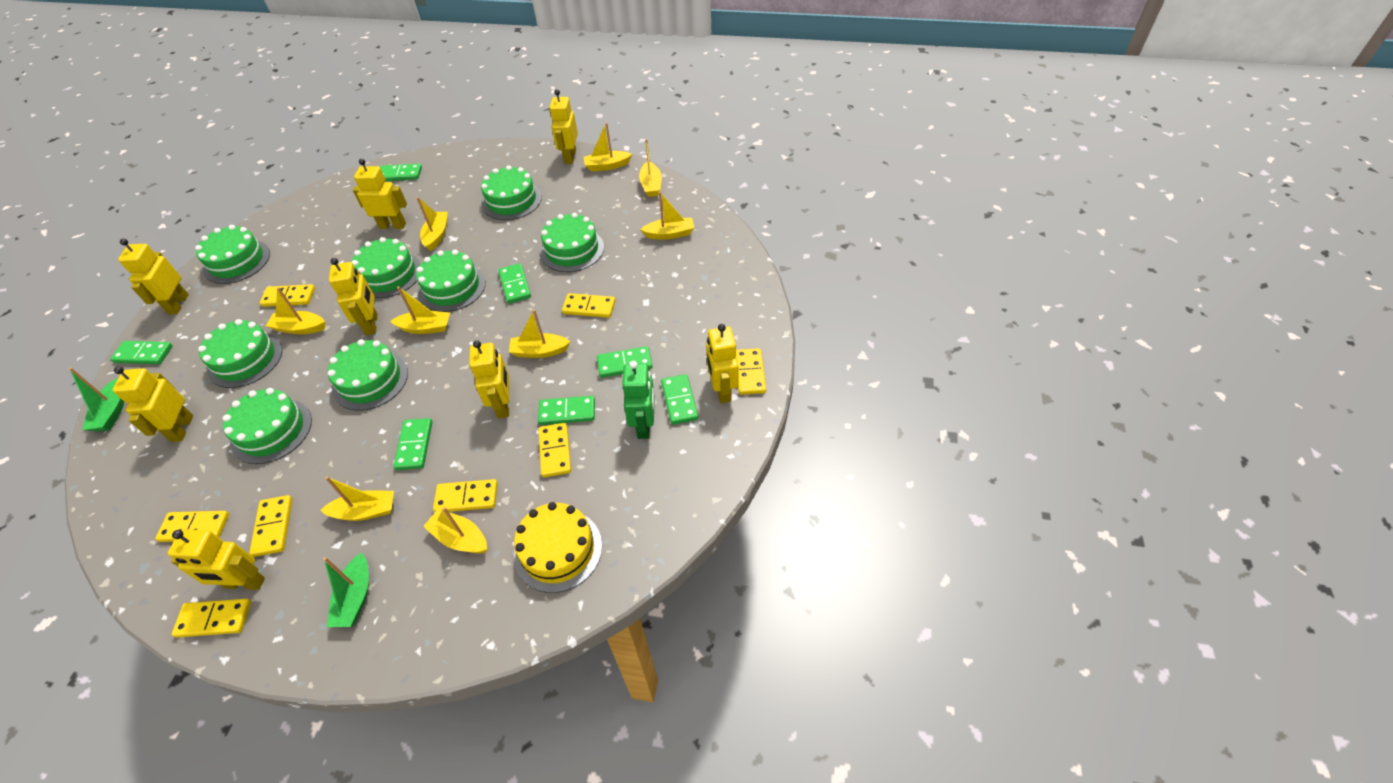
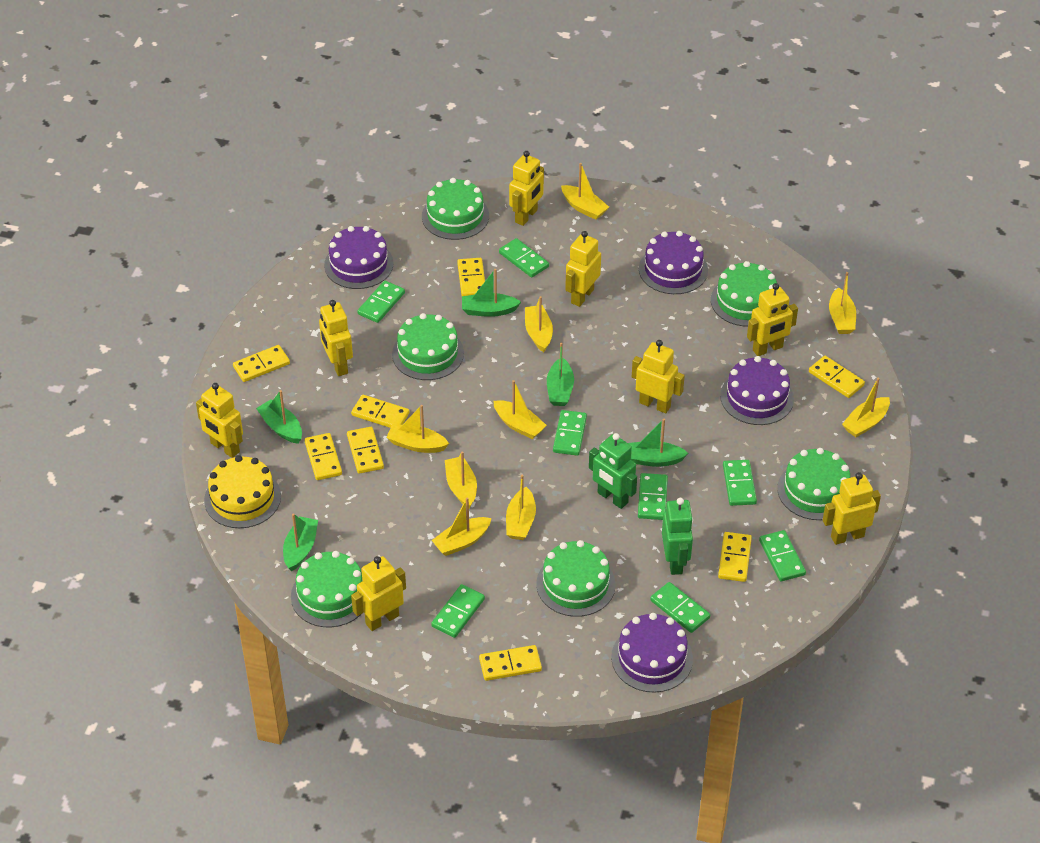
green boat: 2 -> 5
green cake: 8 -> 6
green domino: 7 -> 8
green robot: 1 -> 2
purple cake: 0 -> 4

